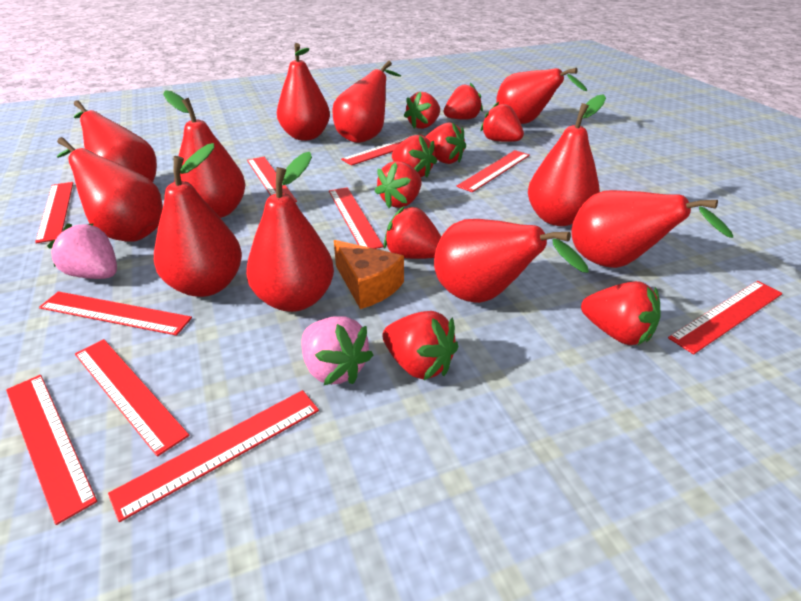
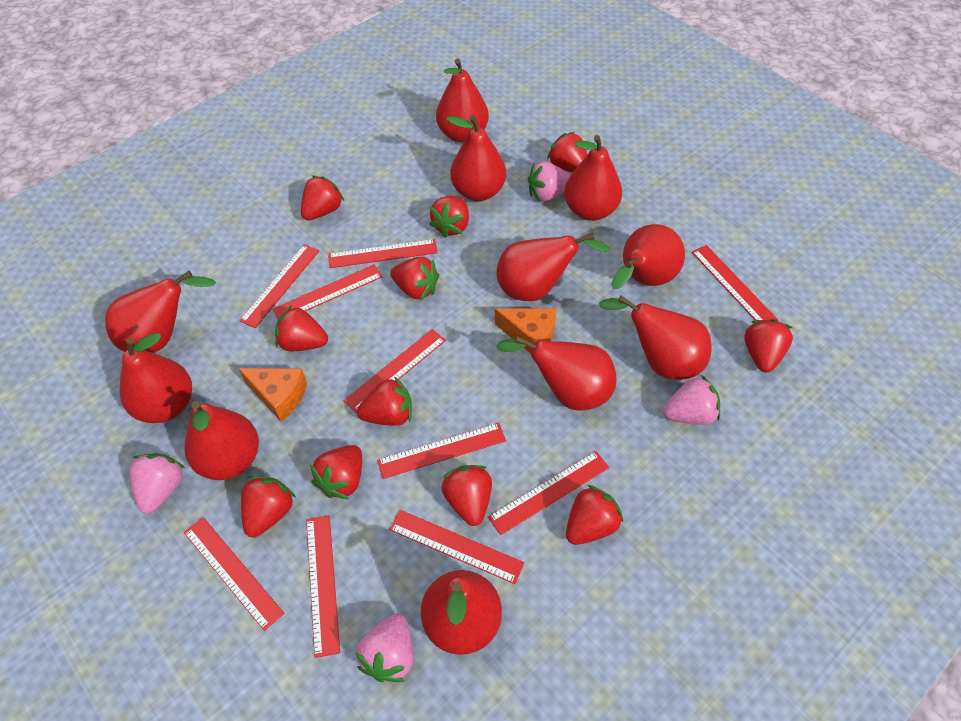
orange cheese: 1 -> 2
pink strawberry: 2 -> 4
red strawberry: 9 -> 11

